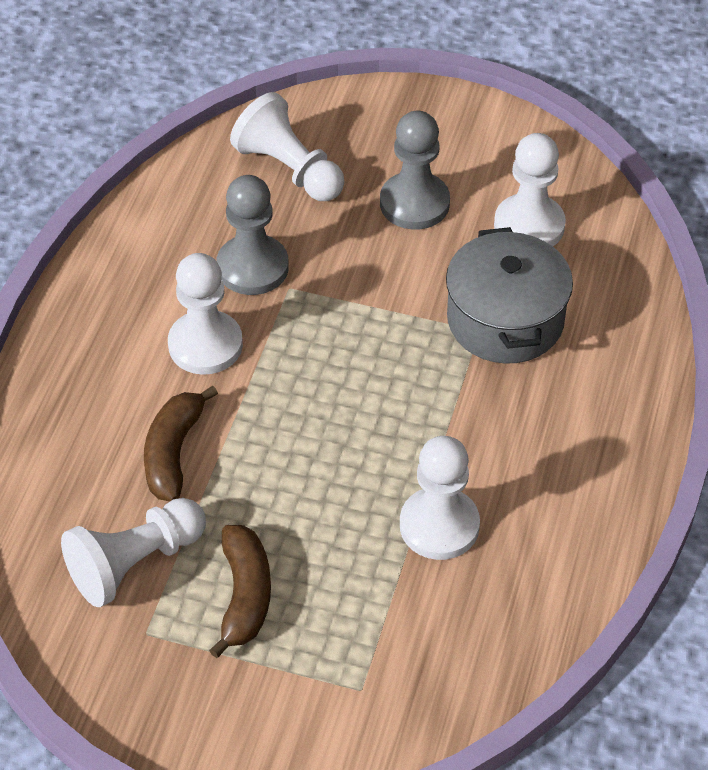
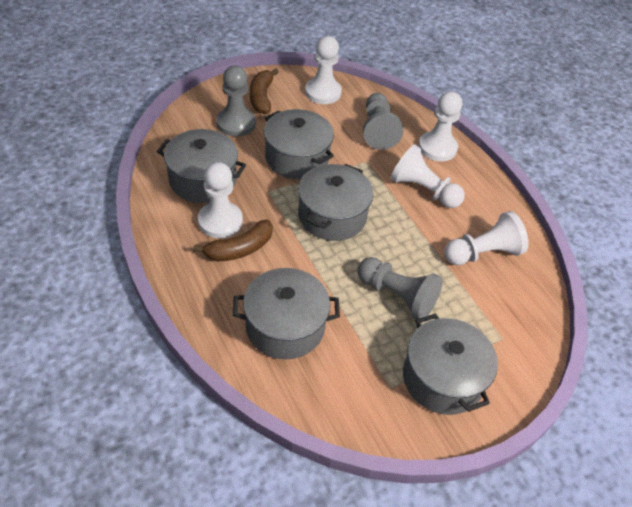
grey pawn: 2 -> 3
grey pot: 1 -> 5

